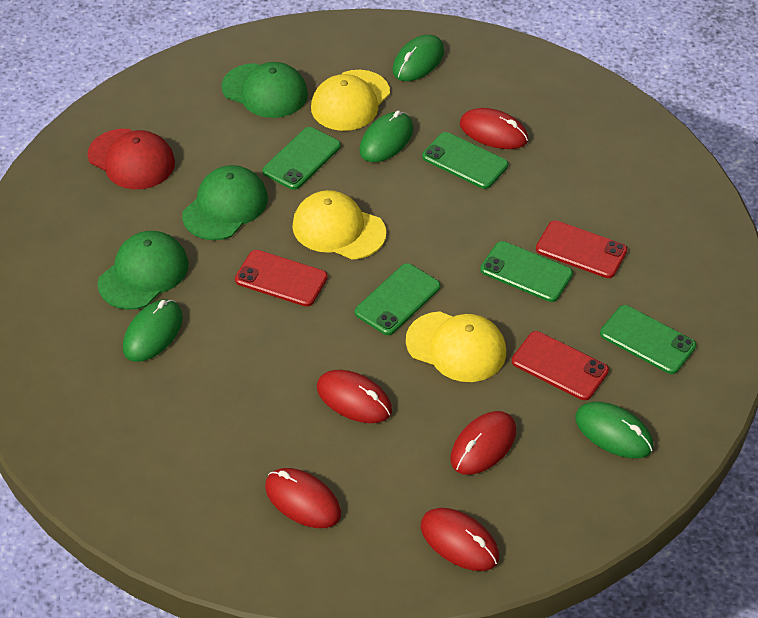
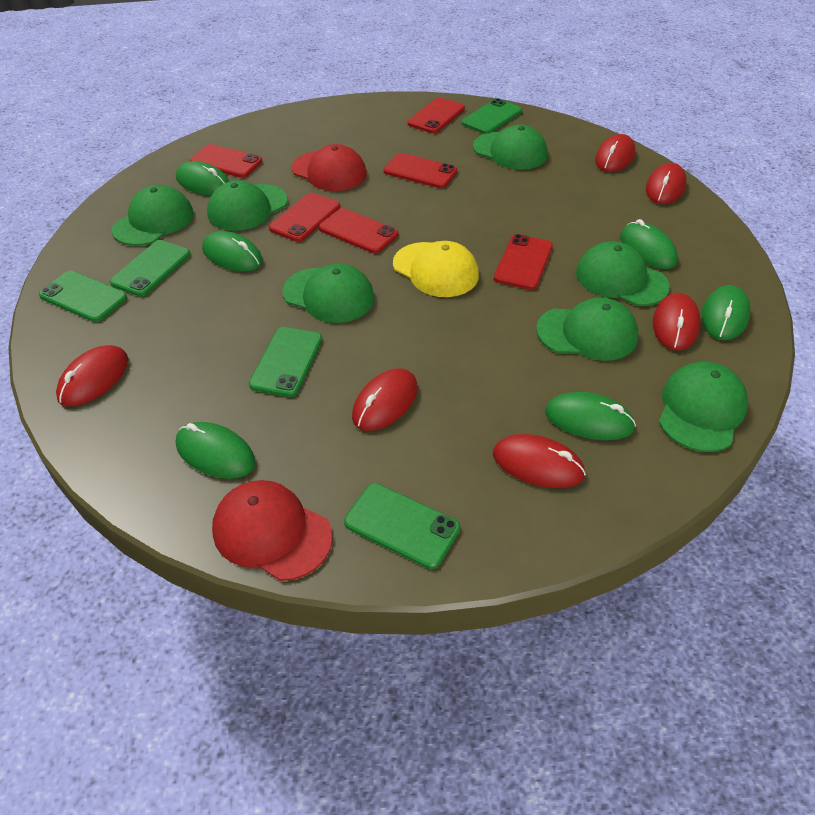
green cap: 3 -> 7
green mouse: 4 -> 6
red cap: 1 -> 2
red mouse: 5 -> 6
red phone: 3 -> 6
yellow cap: 3 -> 1

